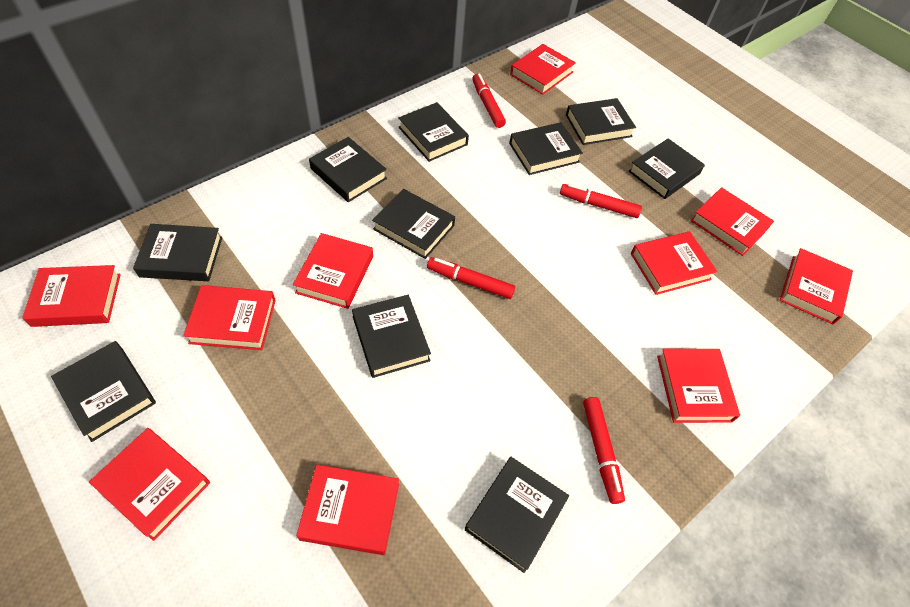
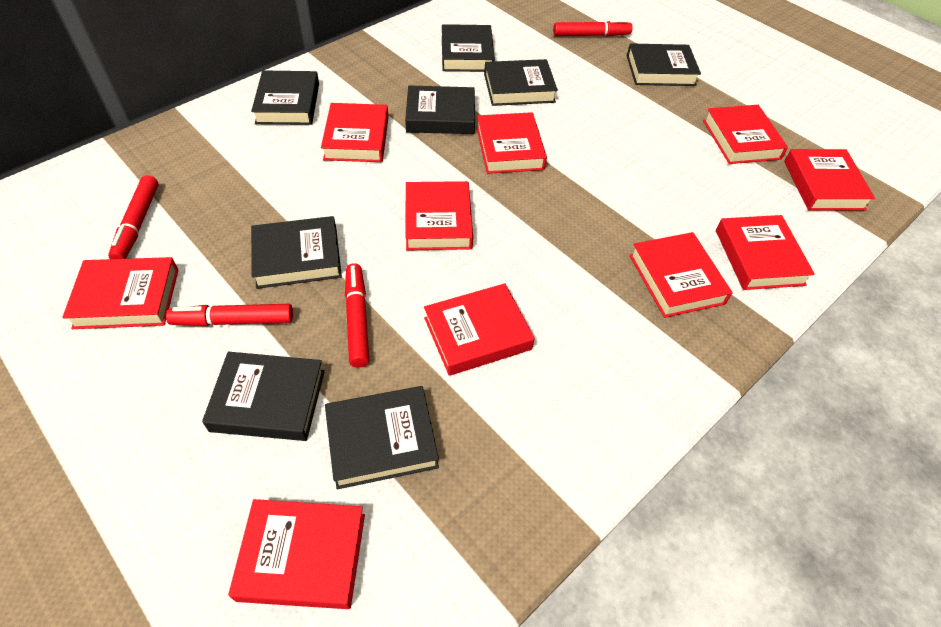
black book: 10 -> 8

